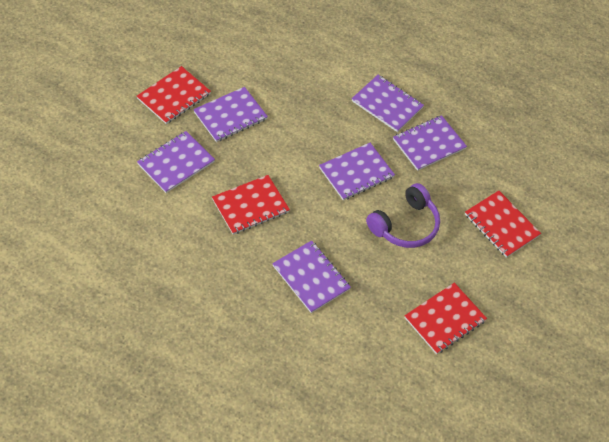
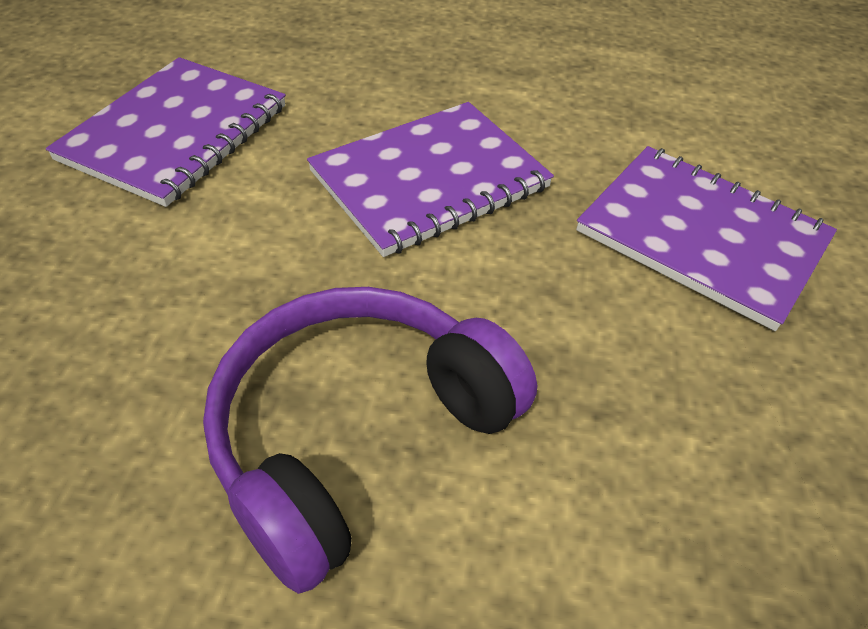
purple notebook: 6 -> 3
red notebook: 4 -> 0

